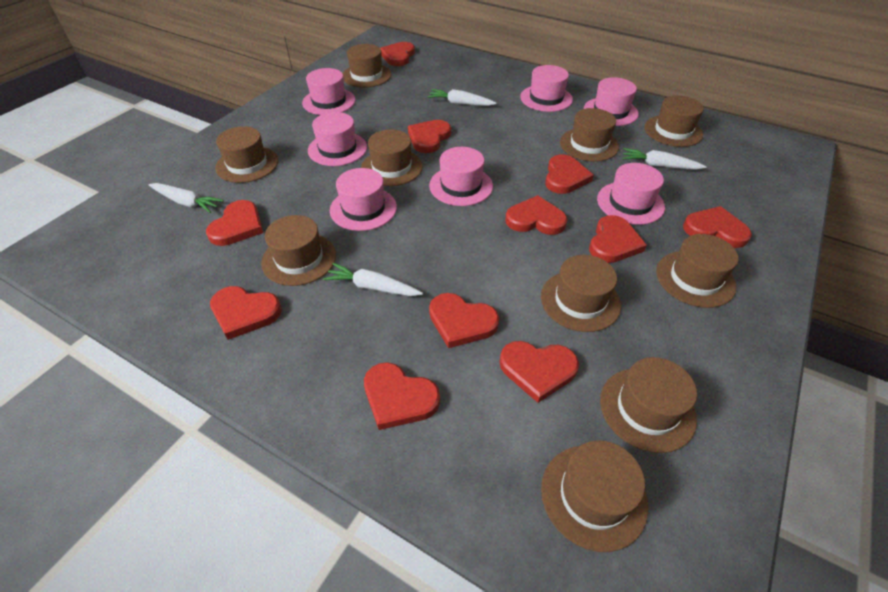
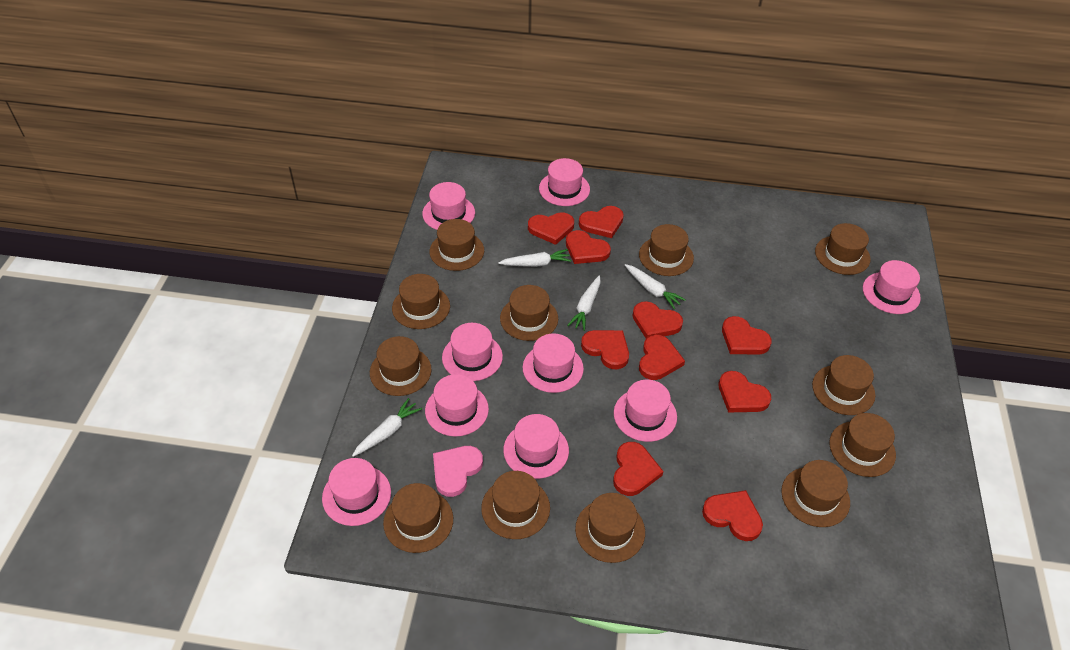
brown hat: 10 -> 12
pink hat: 7 -> 9
pink heart: 0 -> 1
red heart: 11 -> 10

